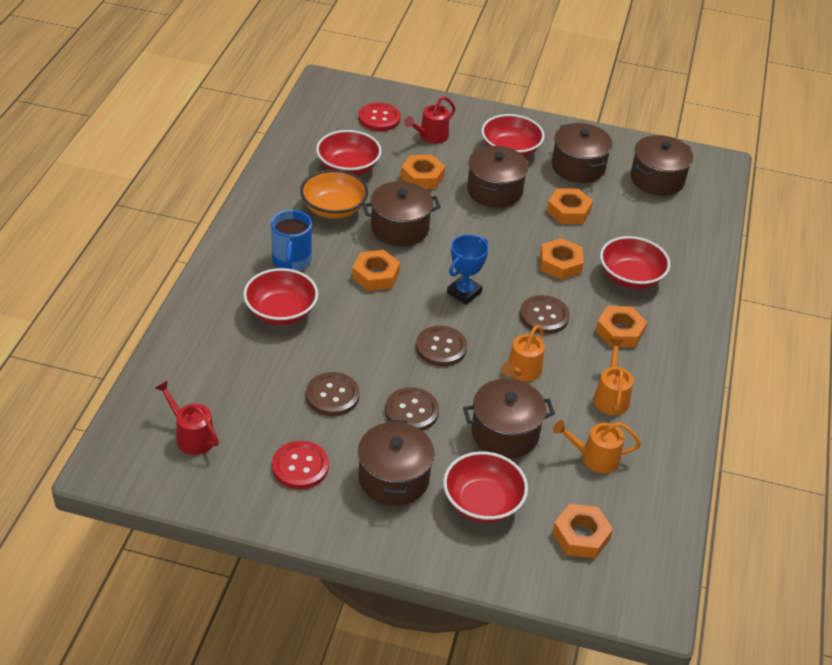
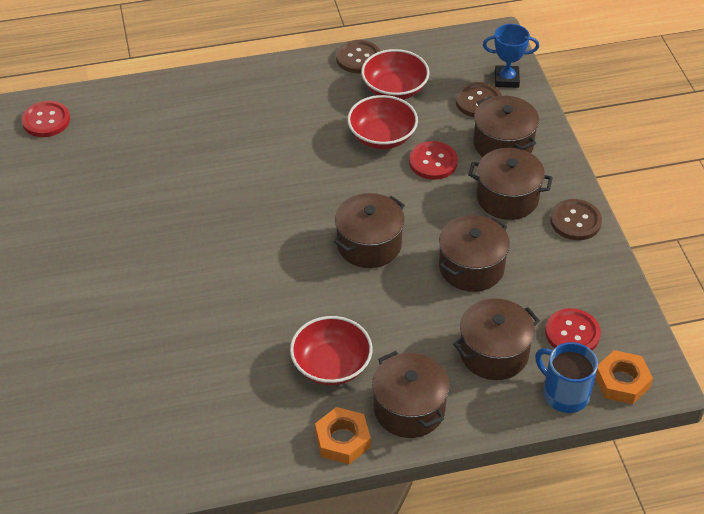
brown button: 4 -> 3
orange bowl: 1 -> 0
orange nut: 6 -> 2
orange watering can: 3 -> 0
red bowl: 5 -> 3
red button: 2 -> 3
red watering can: 2 -> 0

